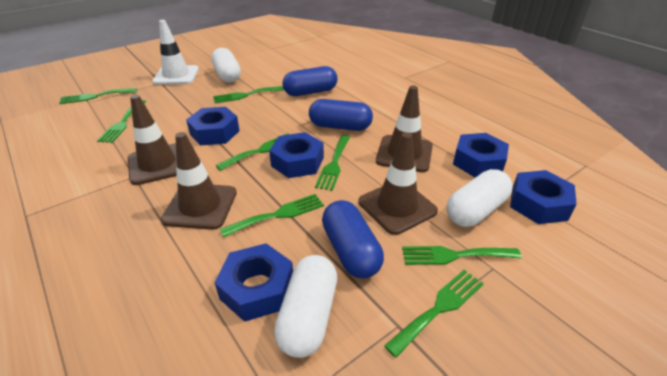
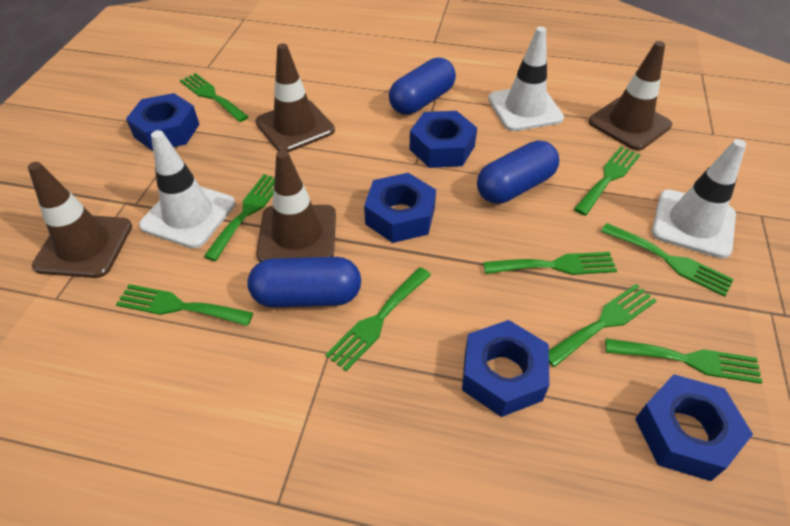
green fork: 8 -> 9
white capsule: 3 -> 0
white traffic cone: 1 -> 3

